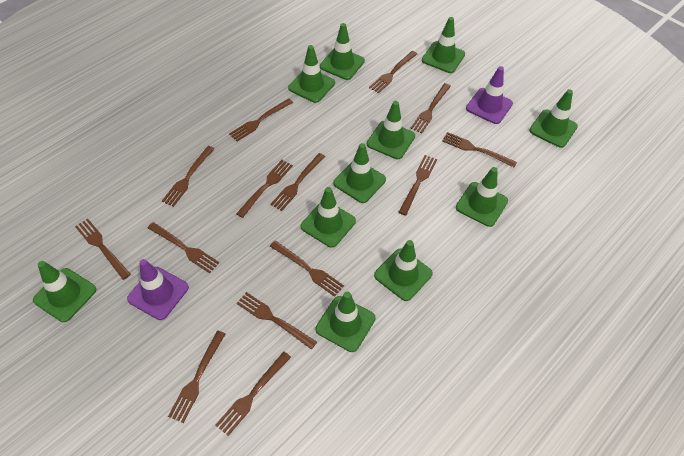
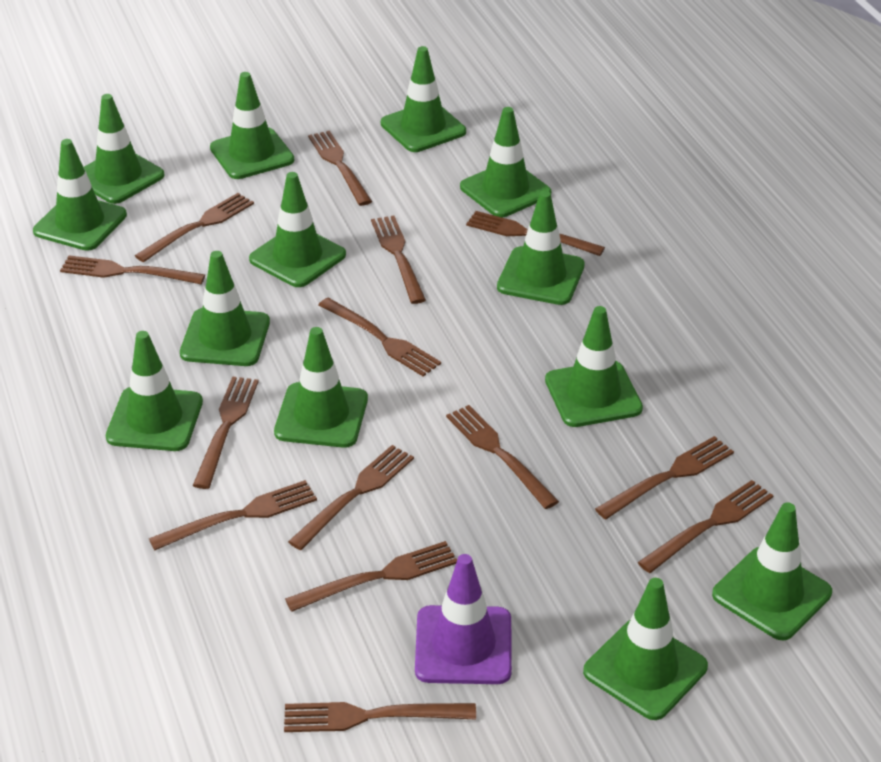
green traffic cone: 11 -> 13
purple traffic cone: 2 -> 1

